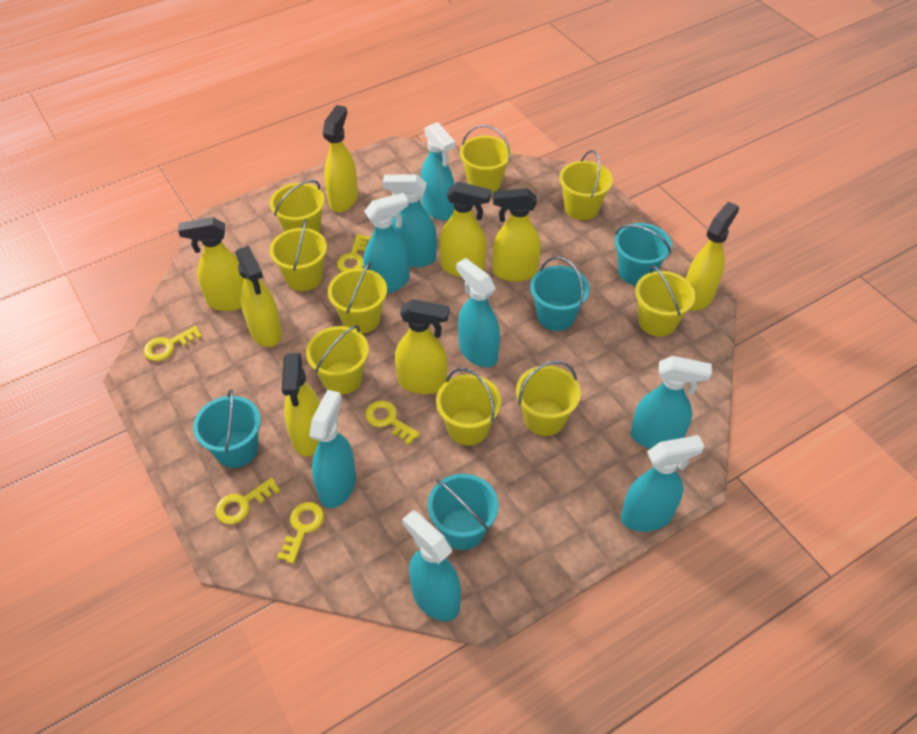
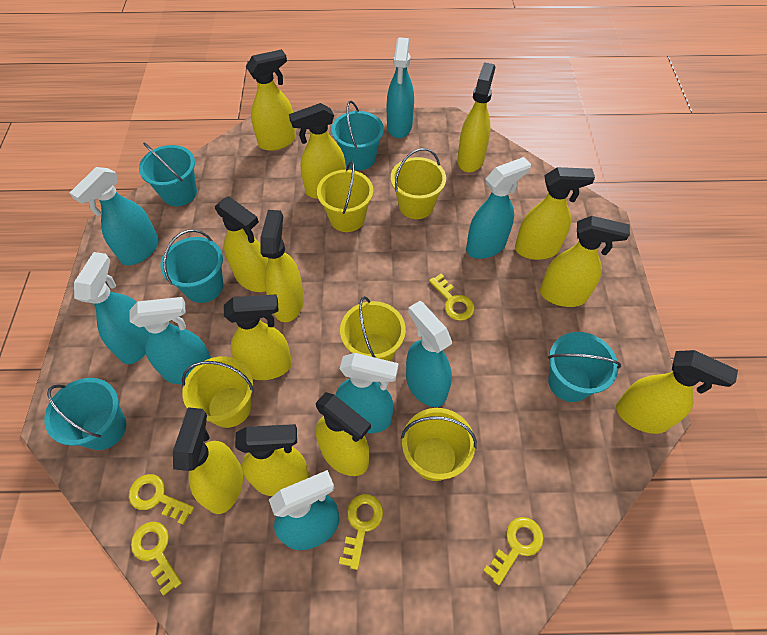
turquoise bucket: 4 -> 5
yellow bucket: 9 -> 5
yellow spray bottle: 8 -> 12

